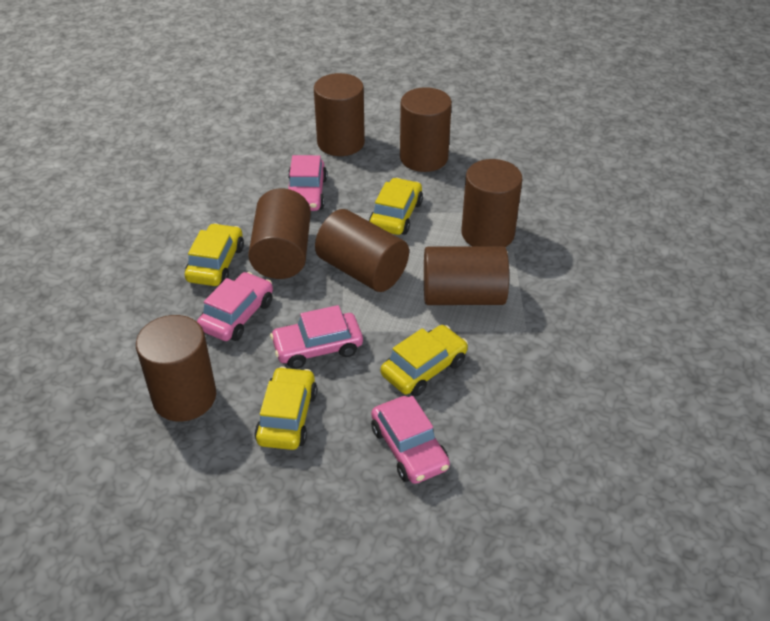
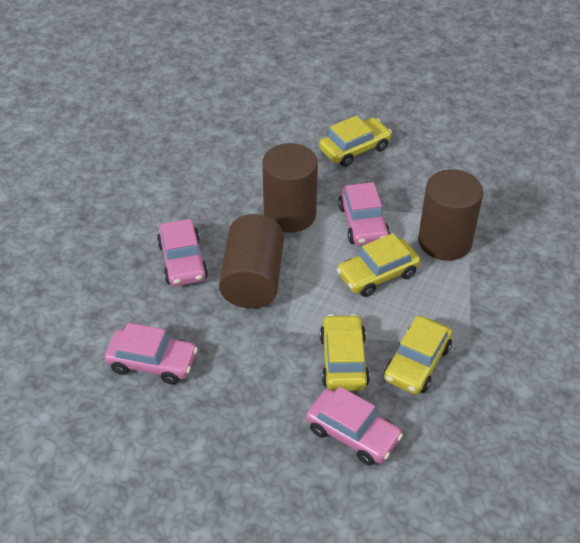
brown cylinder: 7 -> 3

